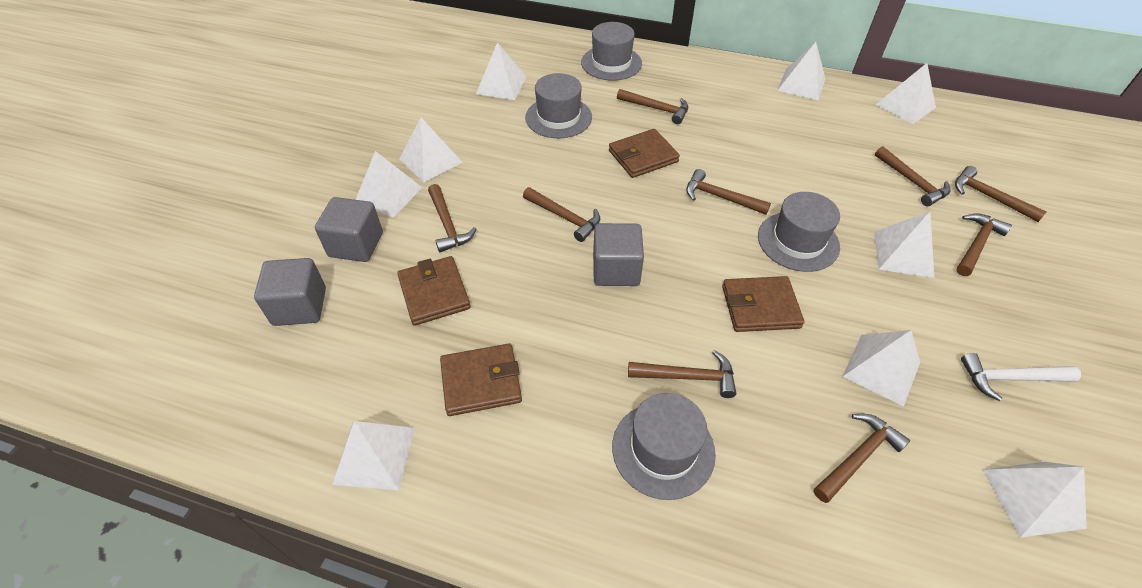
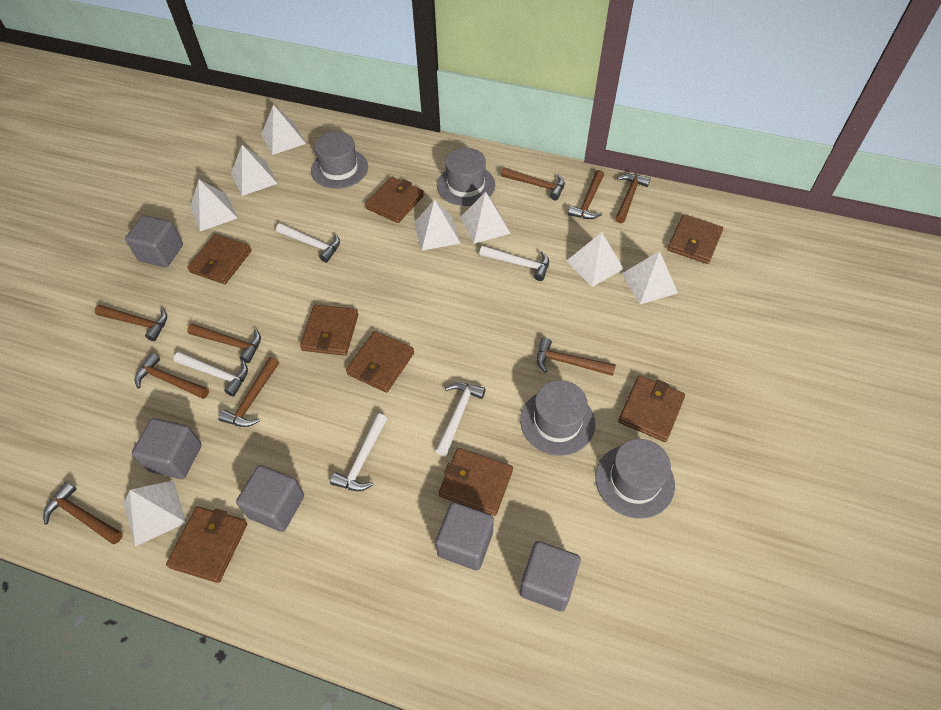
brown wallet: 4 -> 8
grey cube: 3 -> 5
white hammer: 1 -> 5
white pyramid: 9 -> 8

